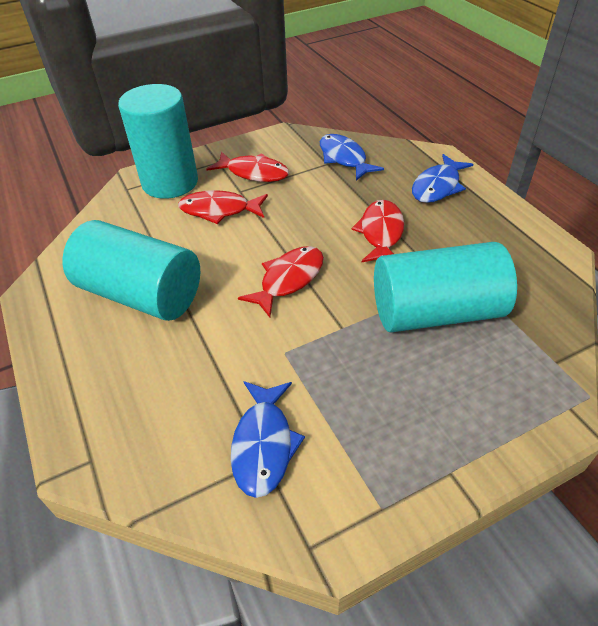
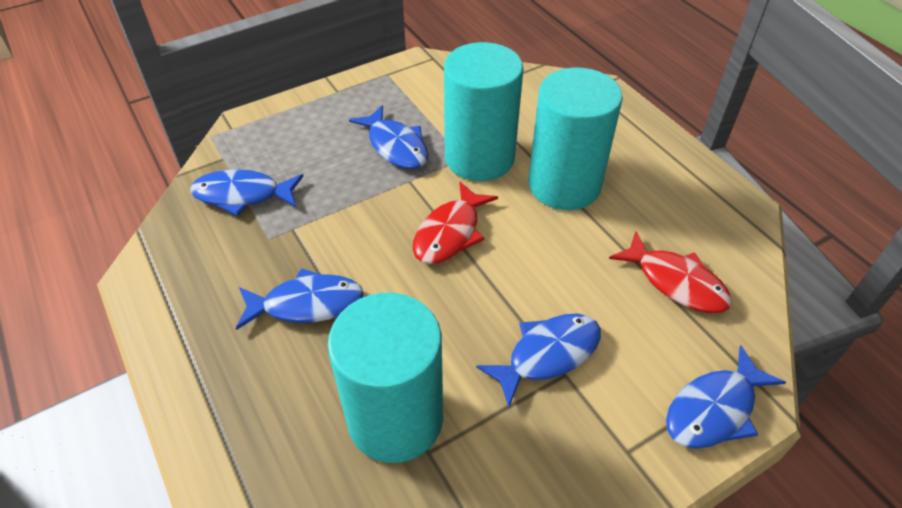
blue fish: 3 -> 5
red fish: 4 -> 2

